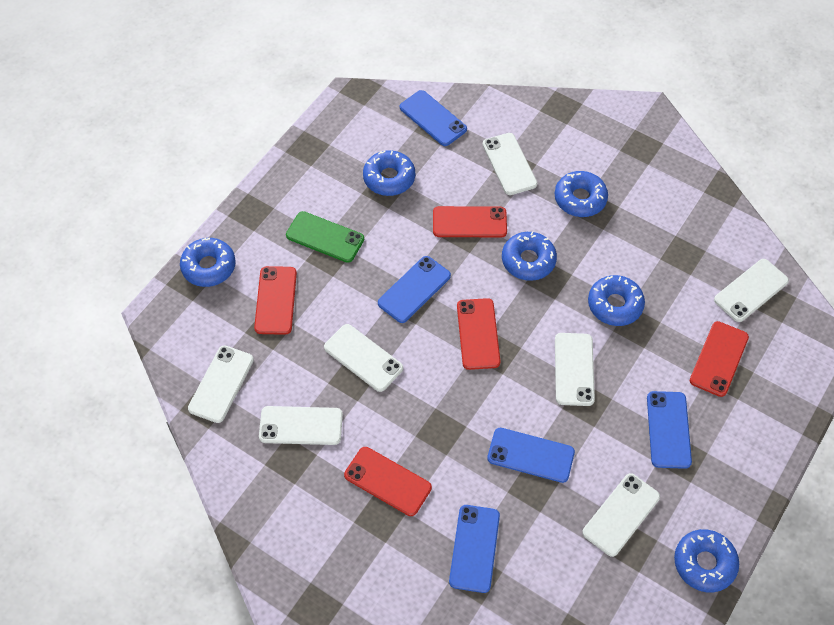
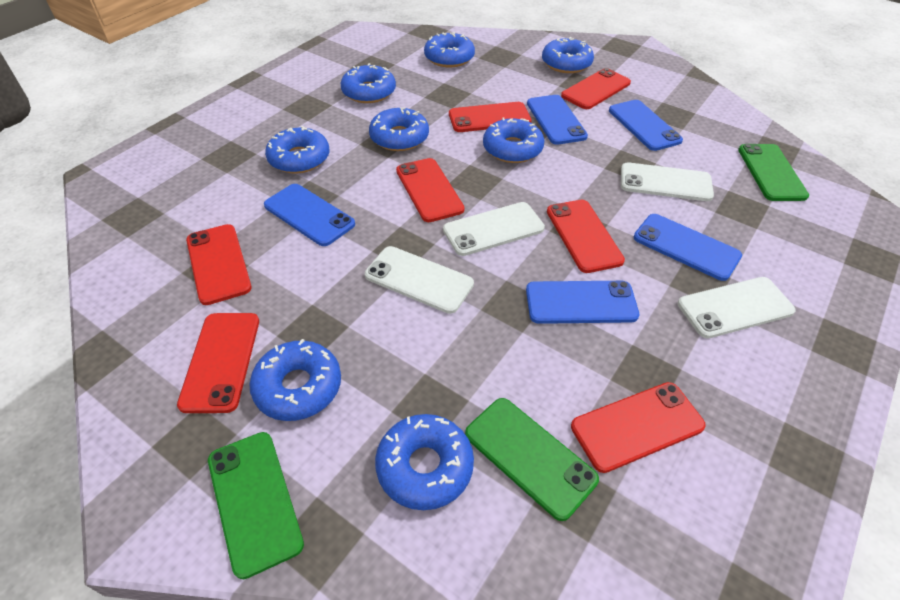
blue donut: 6 -> 8
green phone: 1 -> 3
red phone: 5 -> 7
white phone: 7 -> 4

